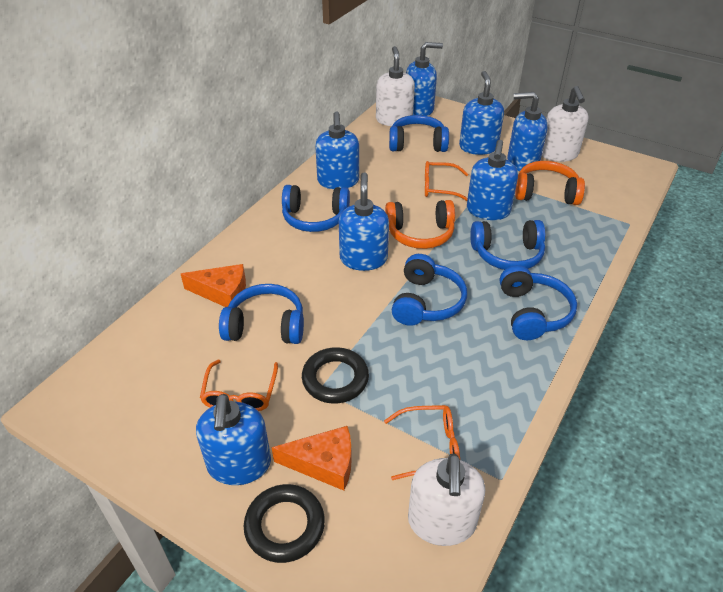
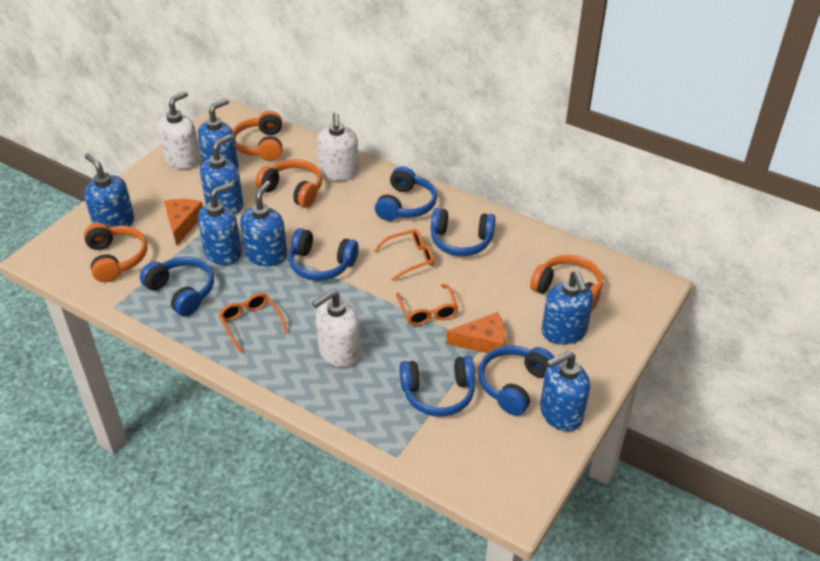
black ring: 2 -> 0
orange headphones: 2 -> 4

